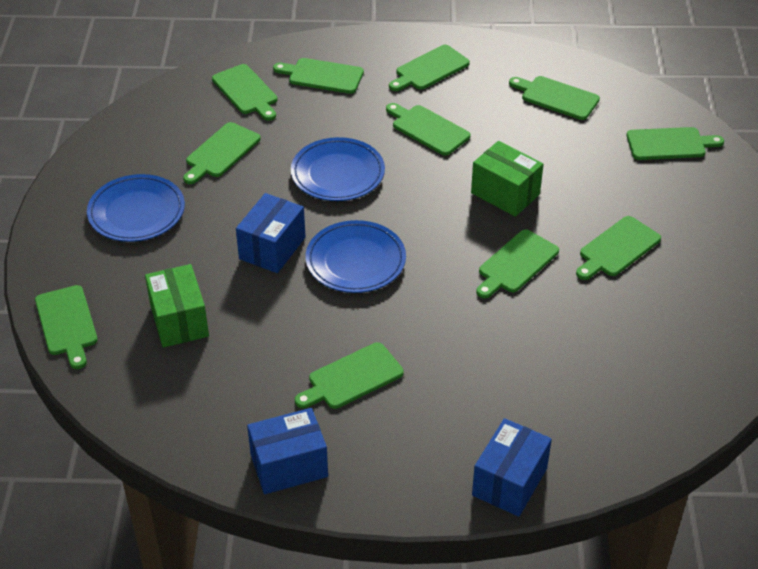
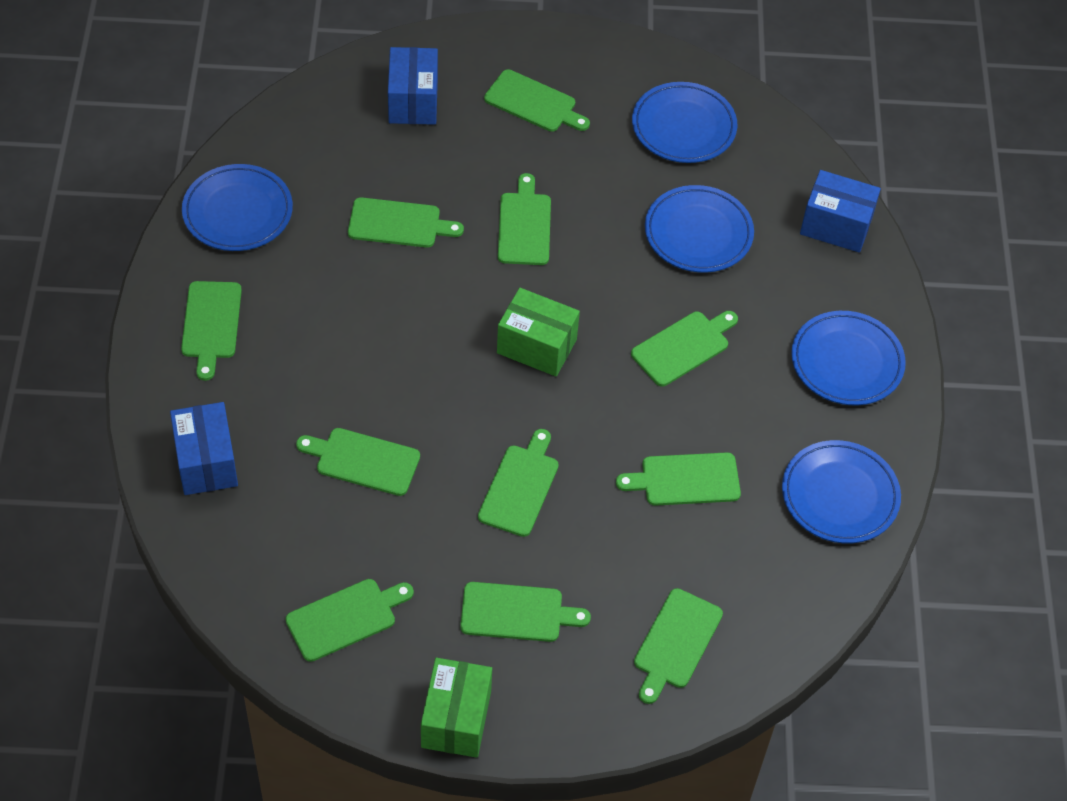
blue plate: 3 -> 5

